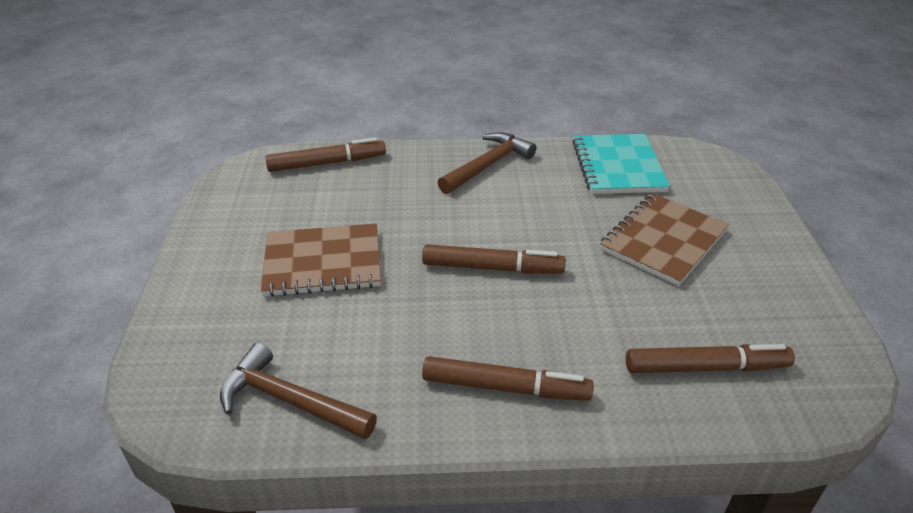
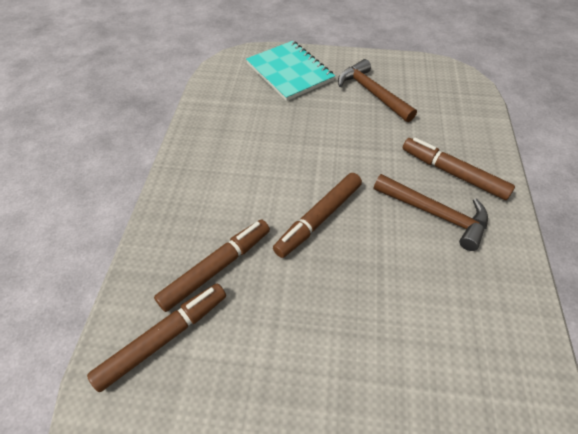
brown notebook: 2 -> 0

